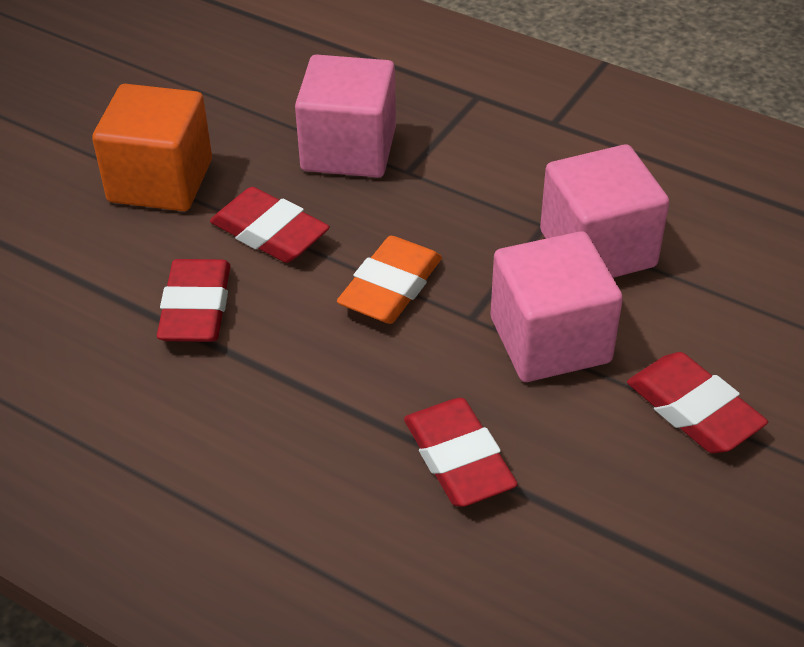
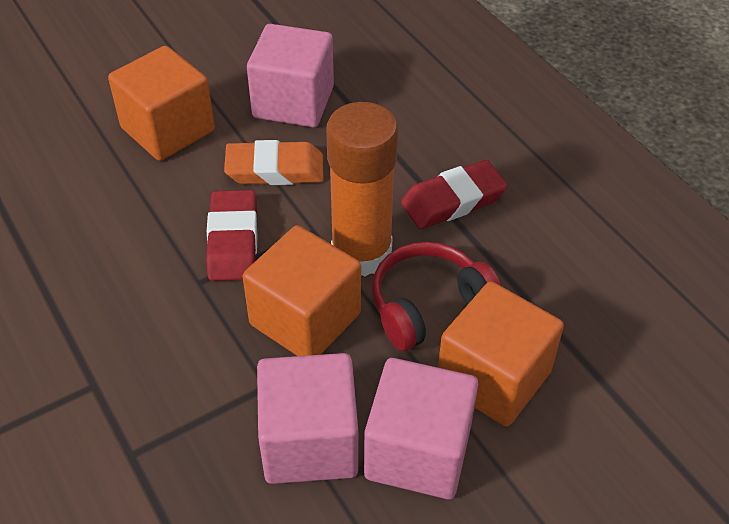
orange cube: 1 -> 3
orange glue stick: 0 -> 1
red eraser: 4 -> 2
red headphones: 0 -> 1

